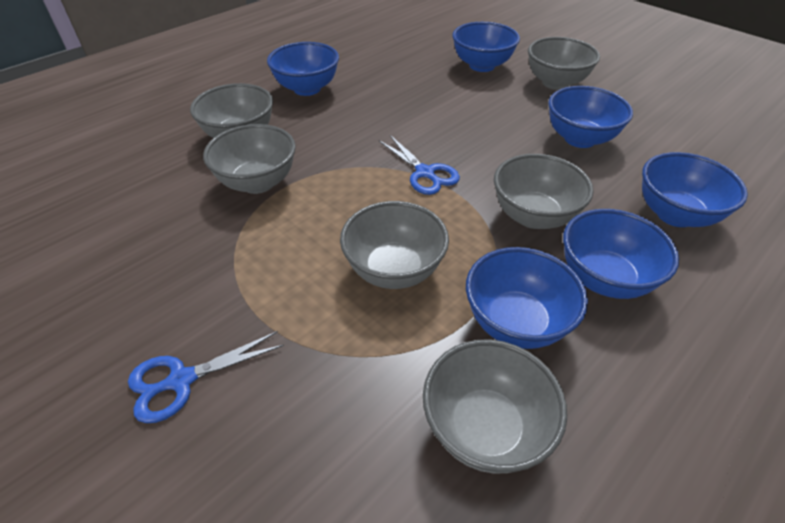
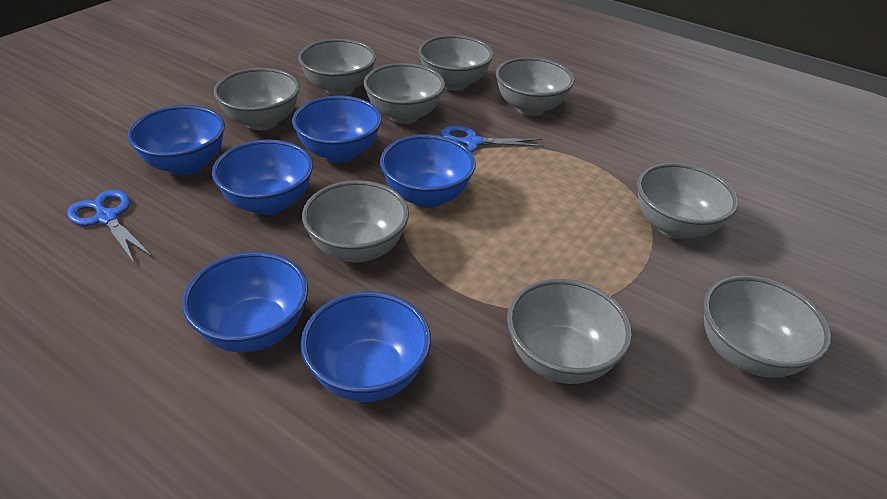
grey bowl: 6 -> 9

